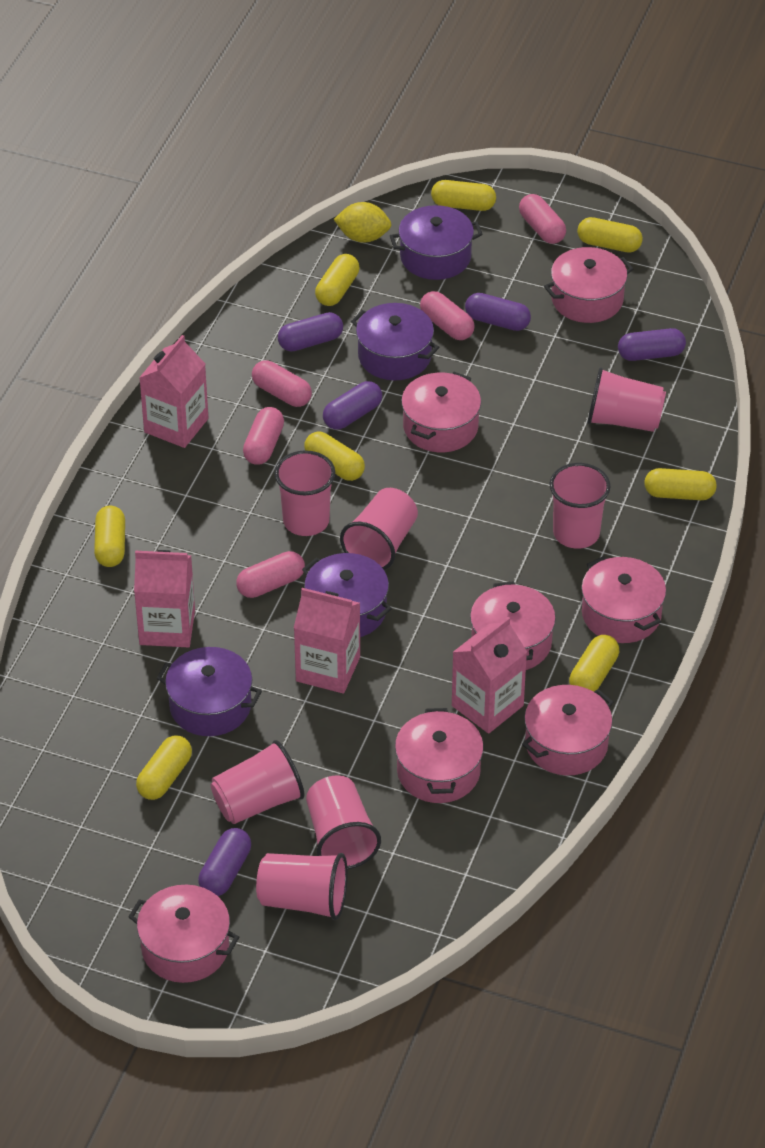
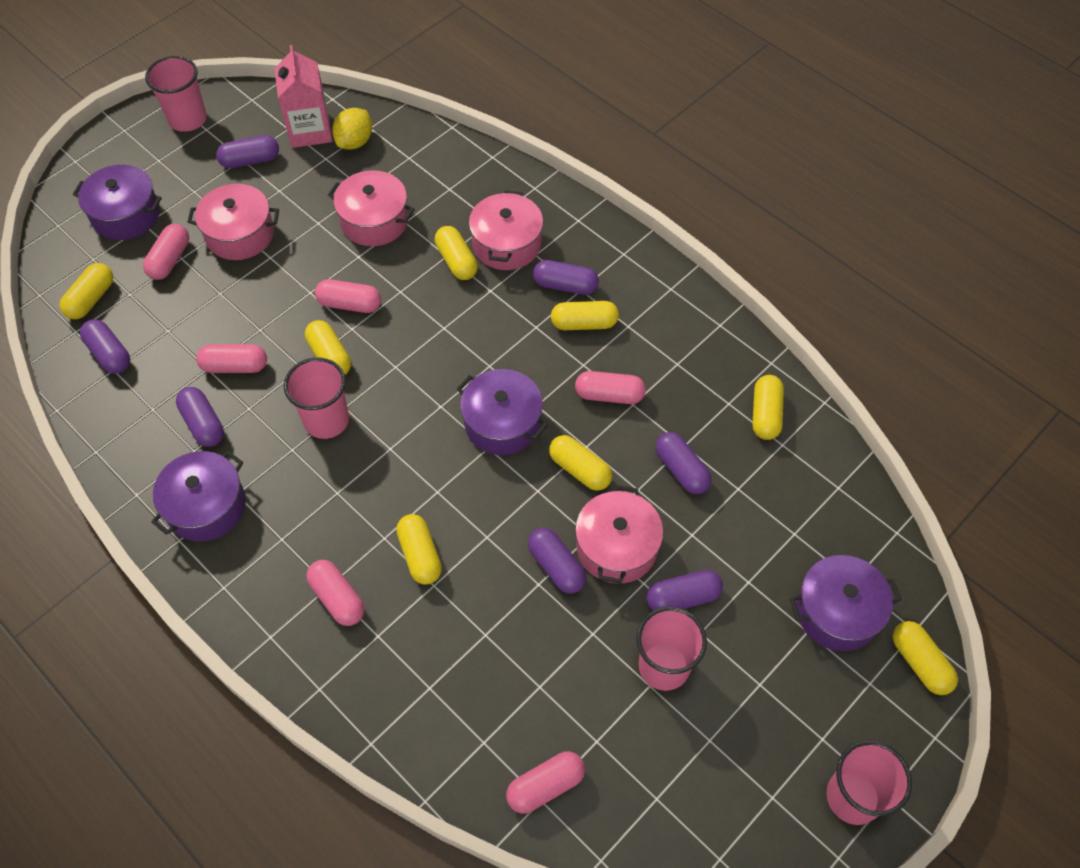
pink capsule: 5 -> 6
pink carton: 4 -> 1
pink cup: 7 -> 4
pink pot: 7 -> 4
purple capsule: 5 -> 7

